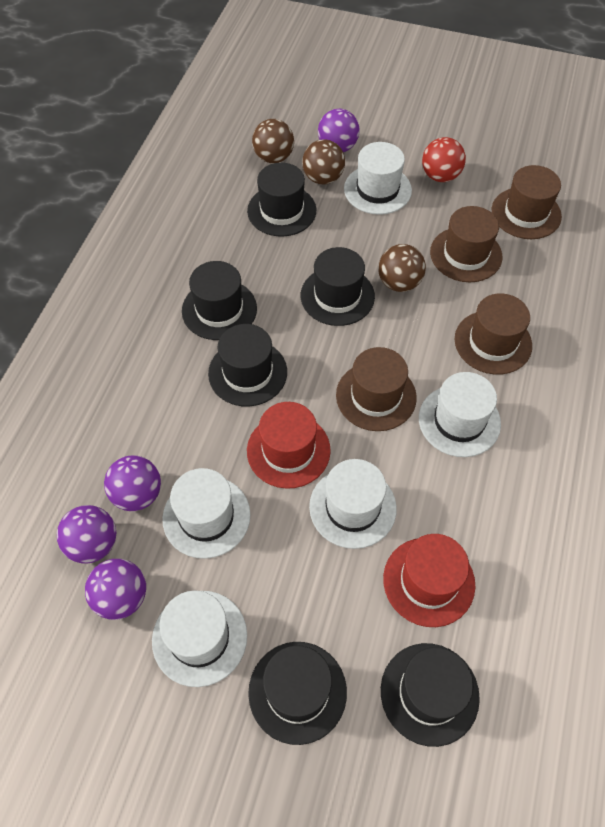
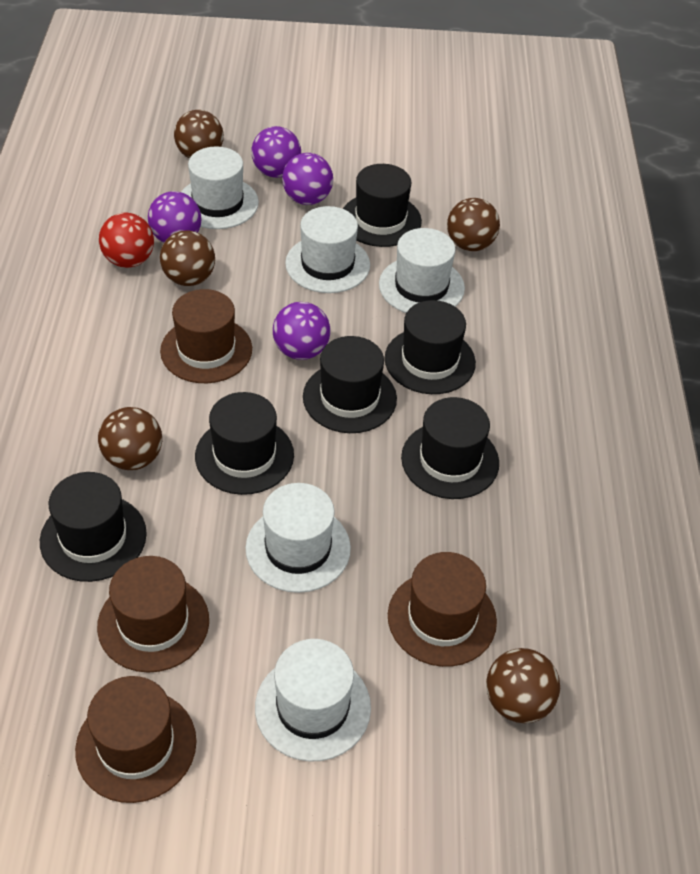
brown ball: 3 -> 5
red hat: 2 -> 0

